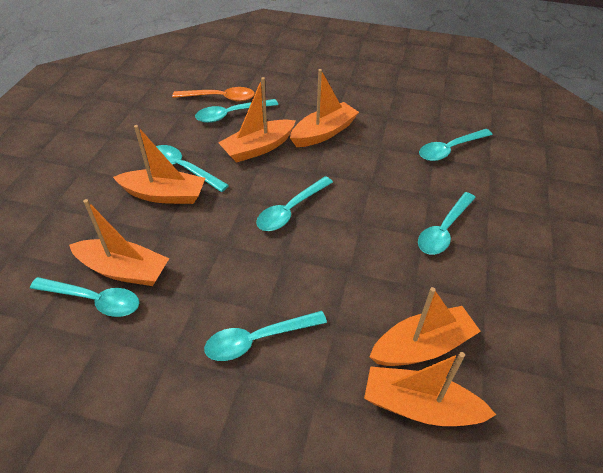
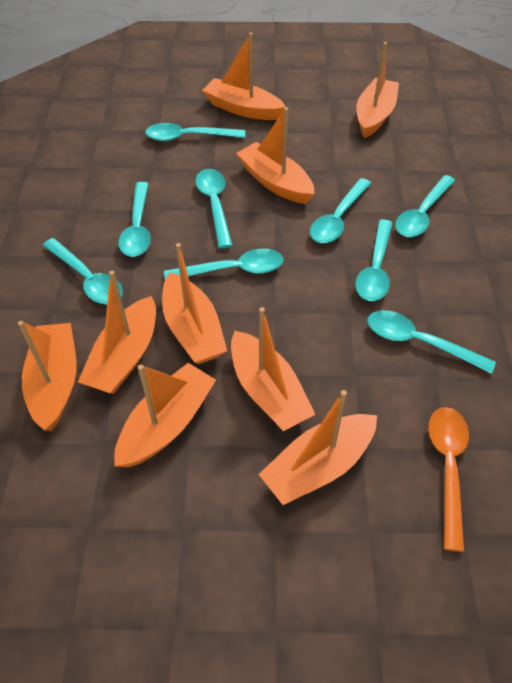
orange boat: 6 -> 9
turquoise spoon: 7 -> 9

